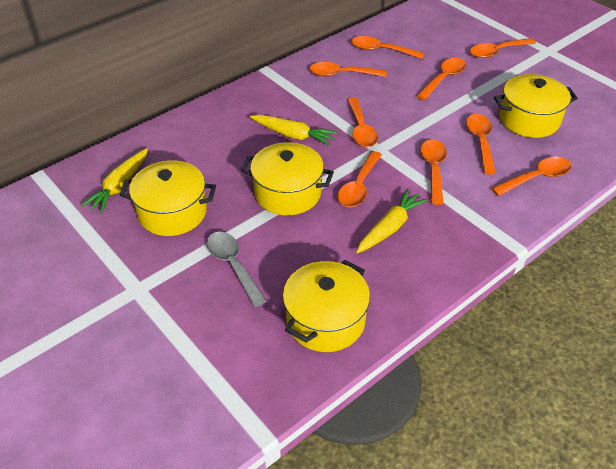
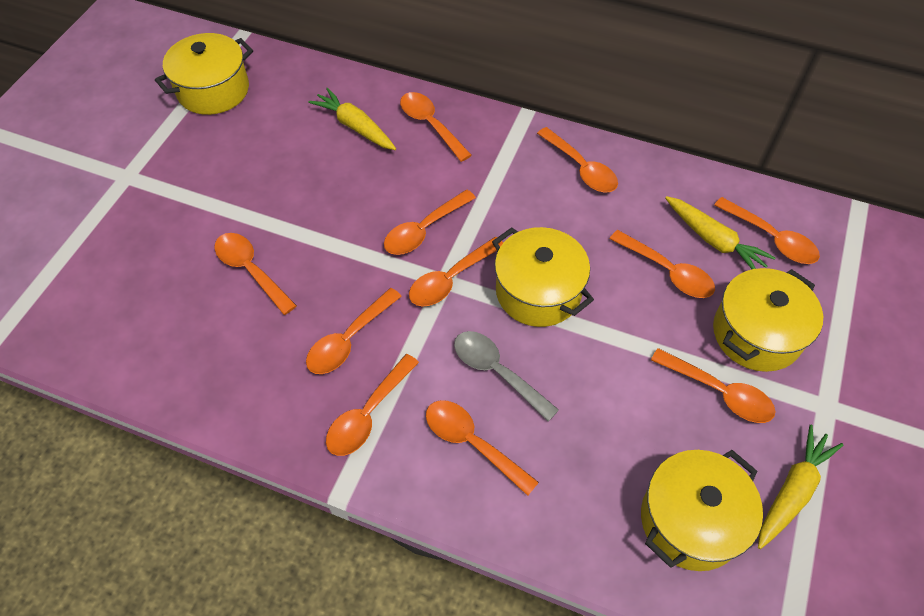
orange spoon: 9 -> 11

